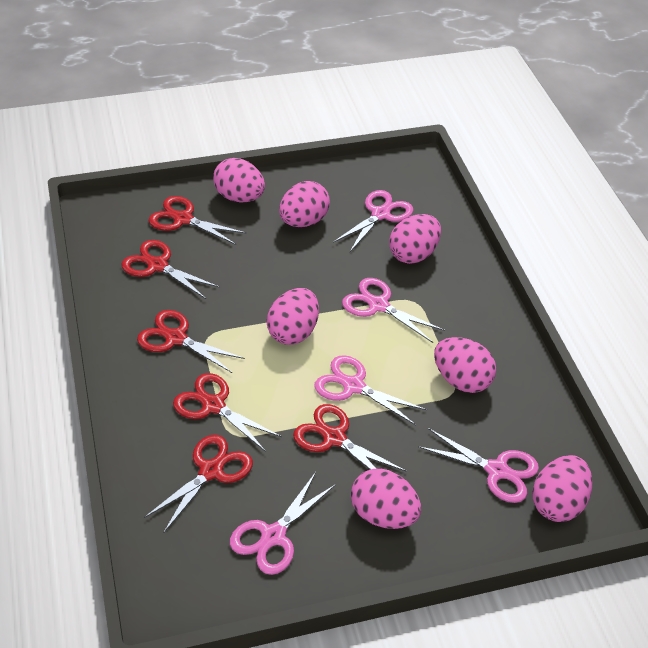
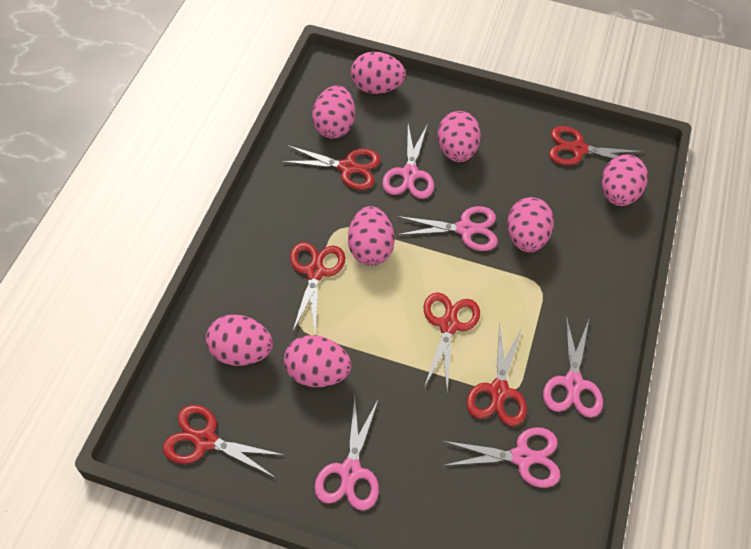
pink egg: 7 -> 8

